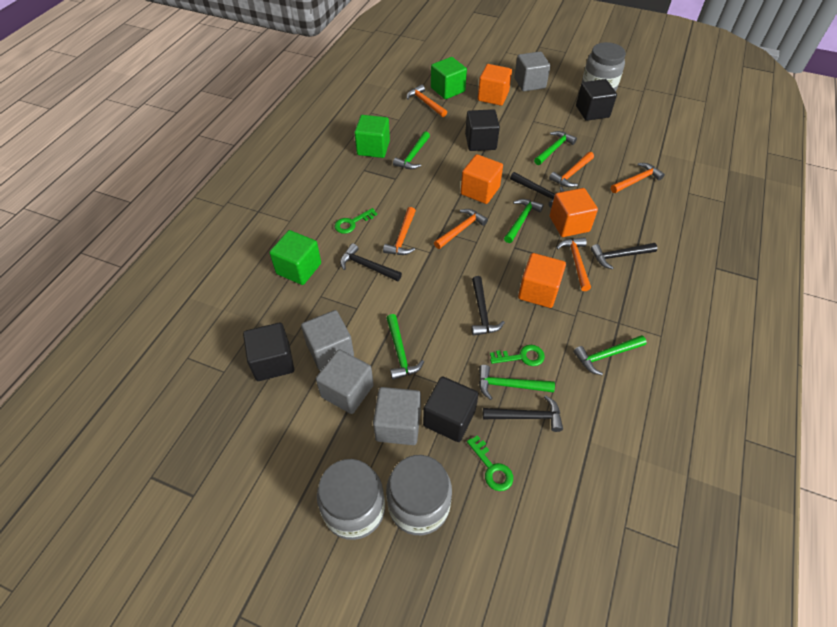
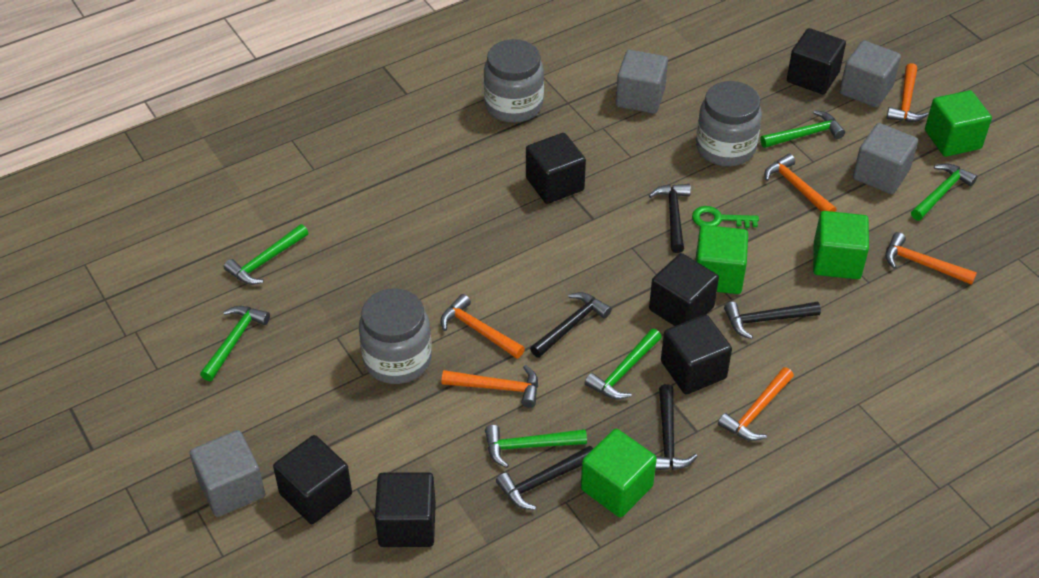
black cube: 4 -> 6
green cube: 3 -> 4
green key: 3 -> 1
orange cube: 4 -> 0

